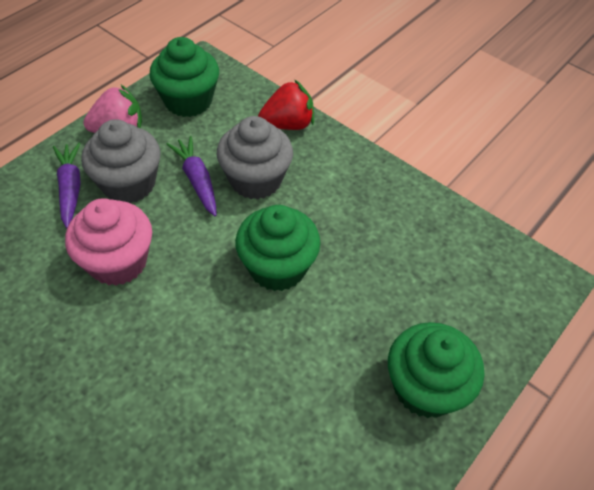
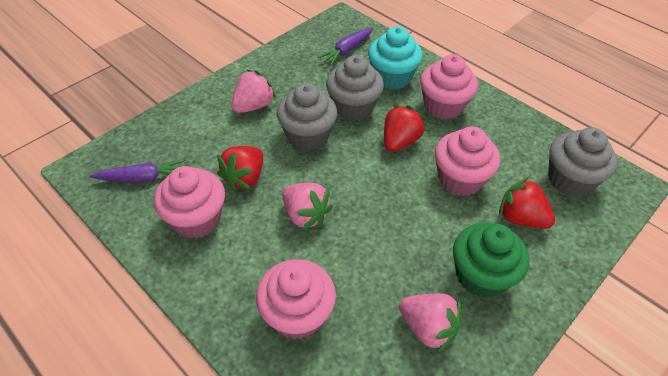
green cupcake: 3 -> 1
grey cupcake: 2 -> 3
pink cupcake: 1 -> 4
pink strawberry: 1 -> 3
red strawberry: 1 -> 3
turquoise cupcake: 0 -> 1

